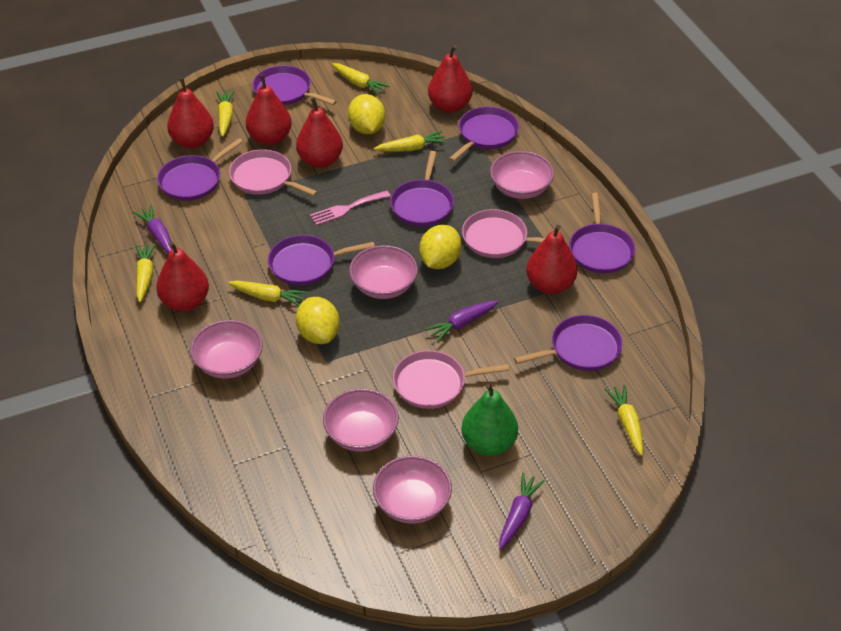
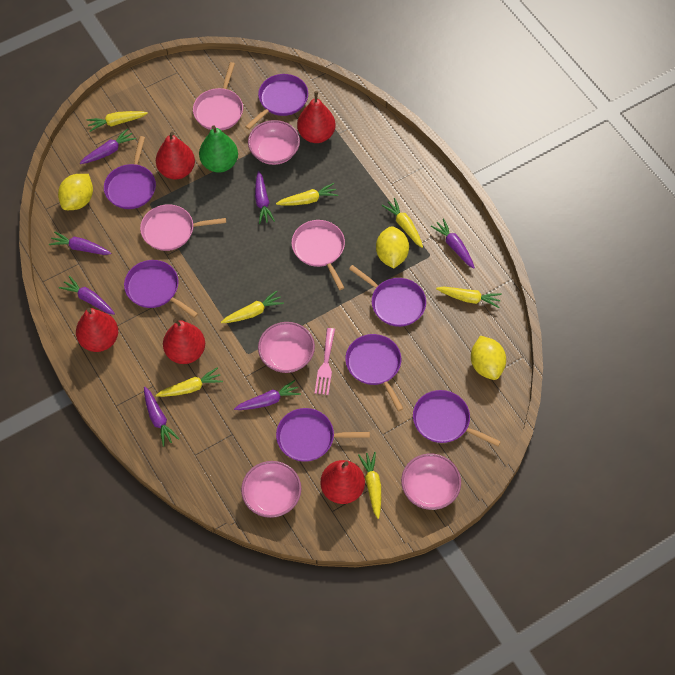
pink bowl: 5 -> 4
purple carrot: 3 -> 7
red pear: 6 -> 5
yellow carrot: 6 -> 7

